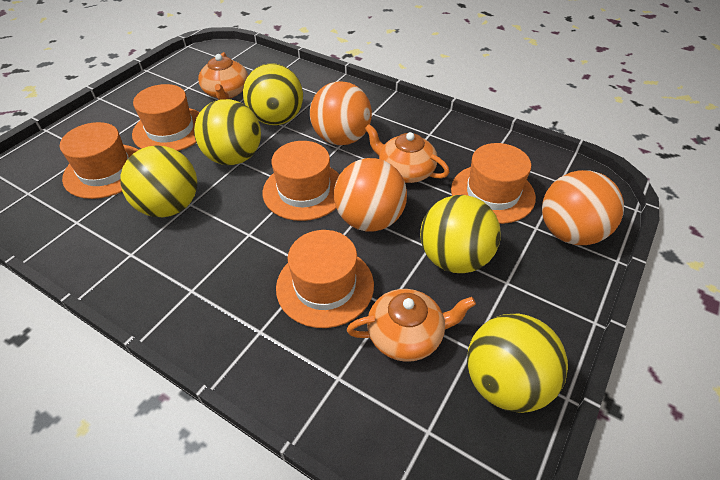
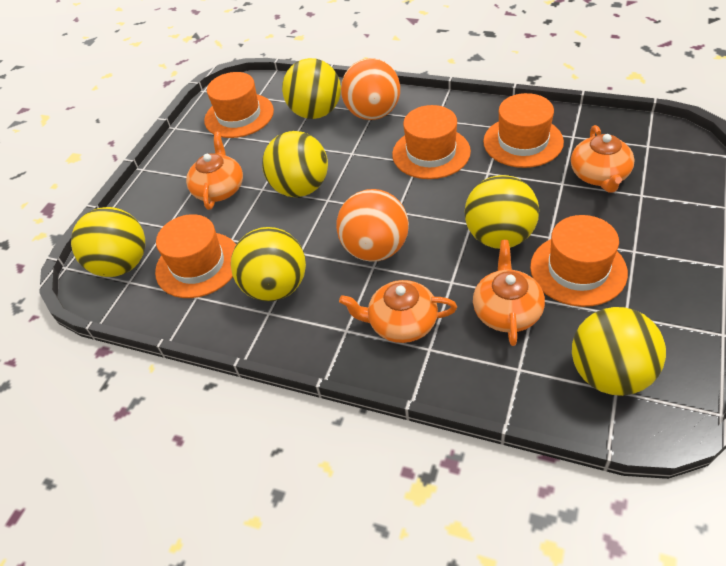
orange ball: 3 -> 2
orange teapot: 3 -> 4
yellow ball: 5 -> 6

